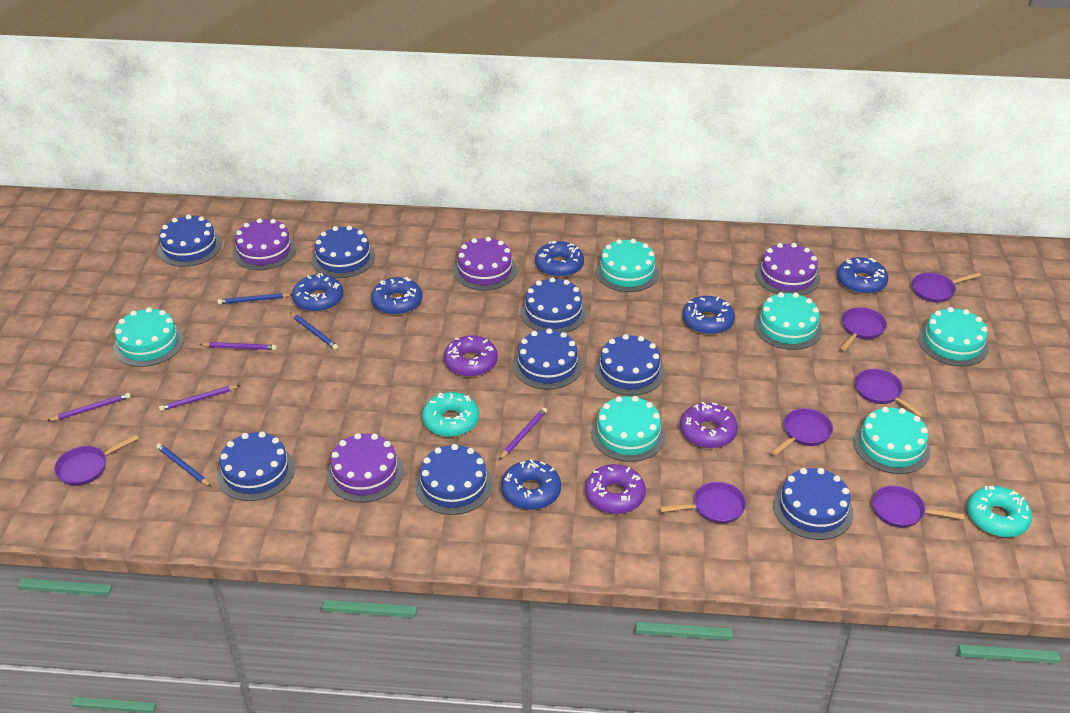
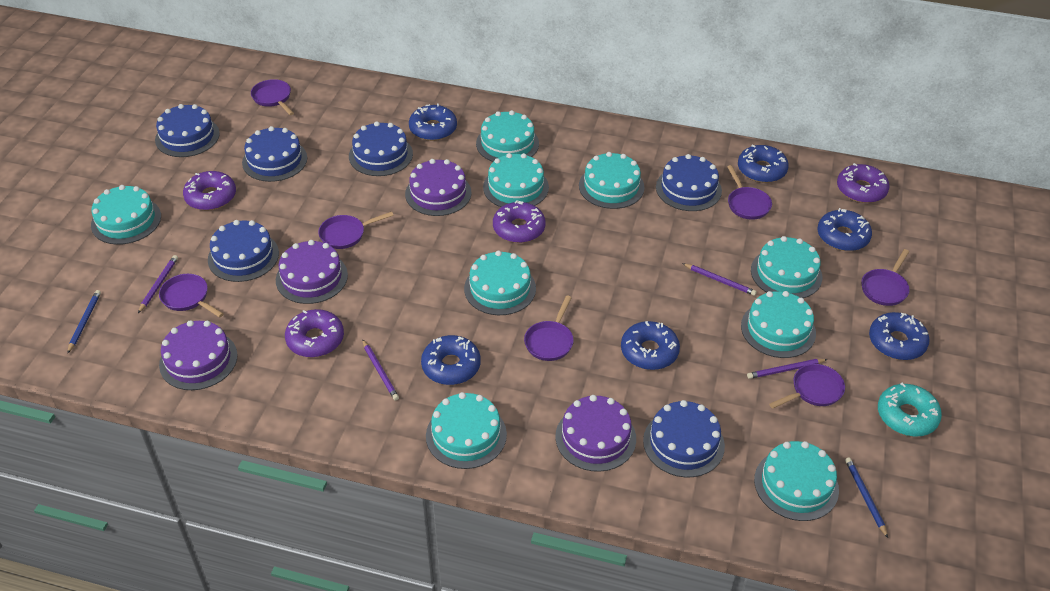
blue cake: 8 -> 6
blue pencil: 3 -> 2
purple donut: 3 -> 4
turquoise cake: 6 -> 9
turquoise donut: 2 -> 1

